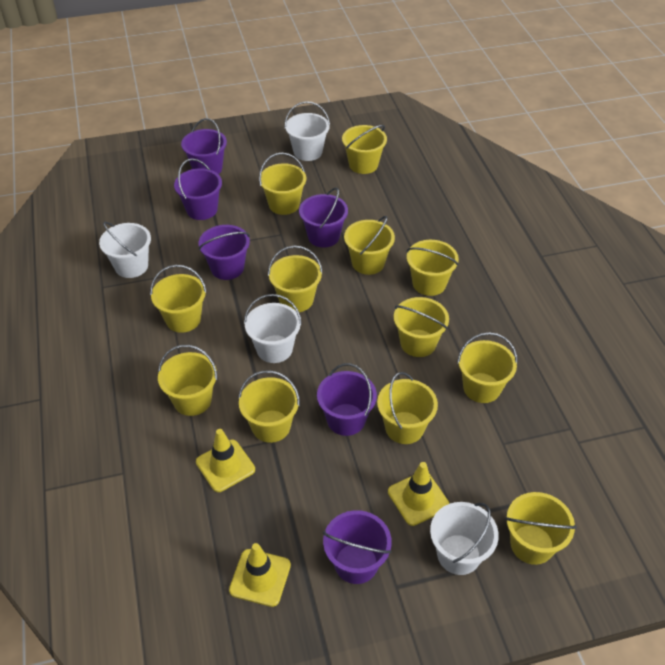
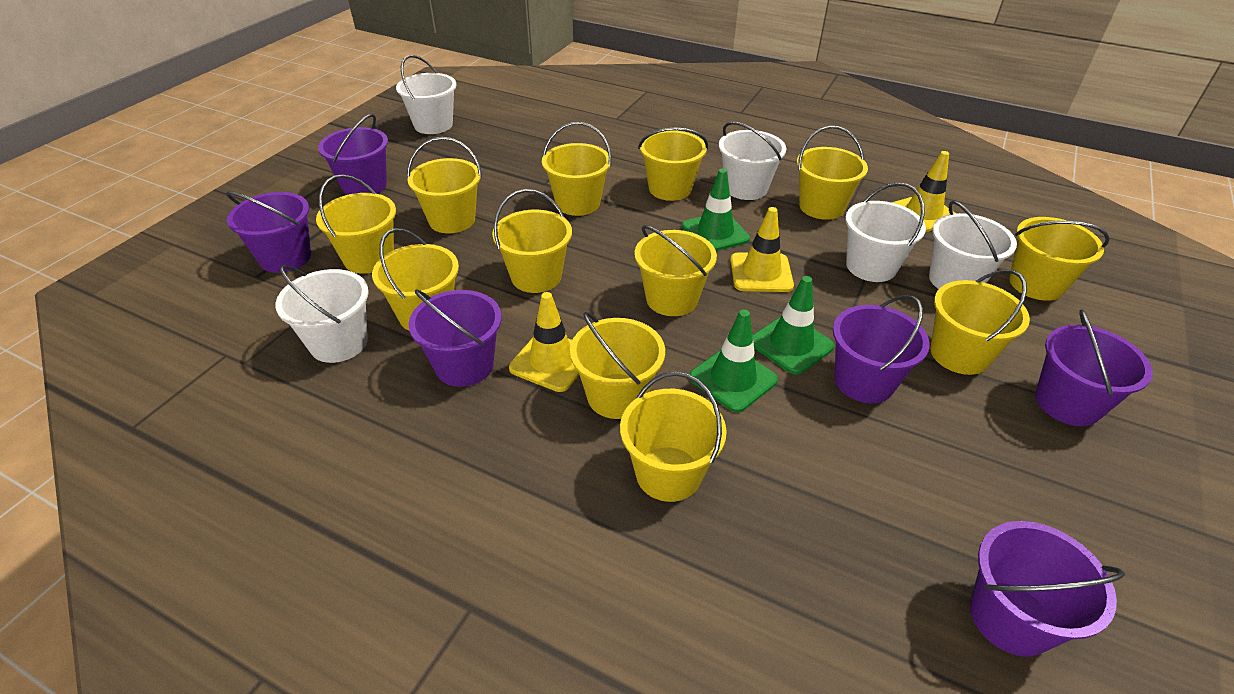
green traffic cone: 0 -> 3
white bucket: 4 -> 5

